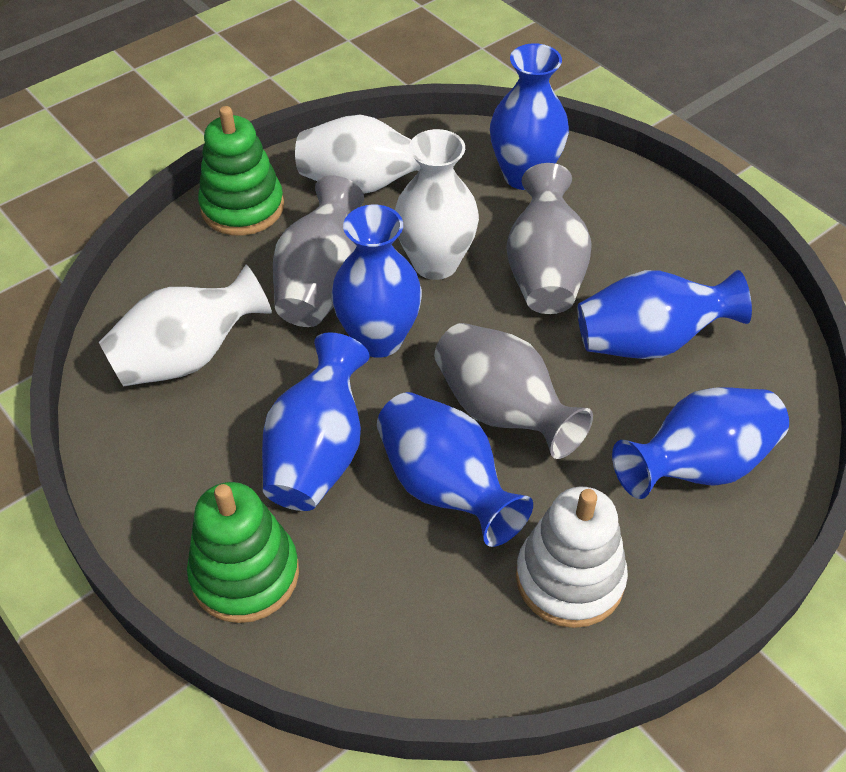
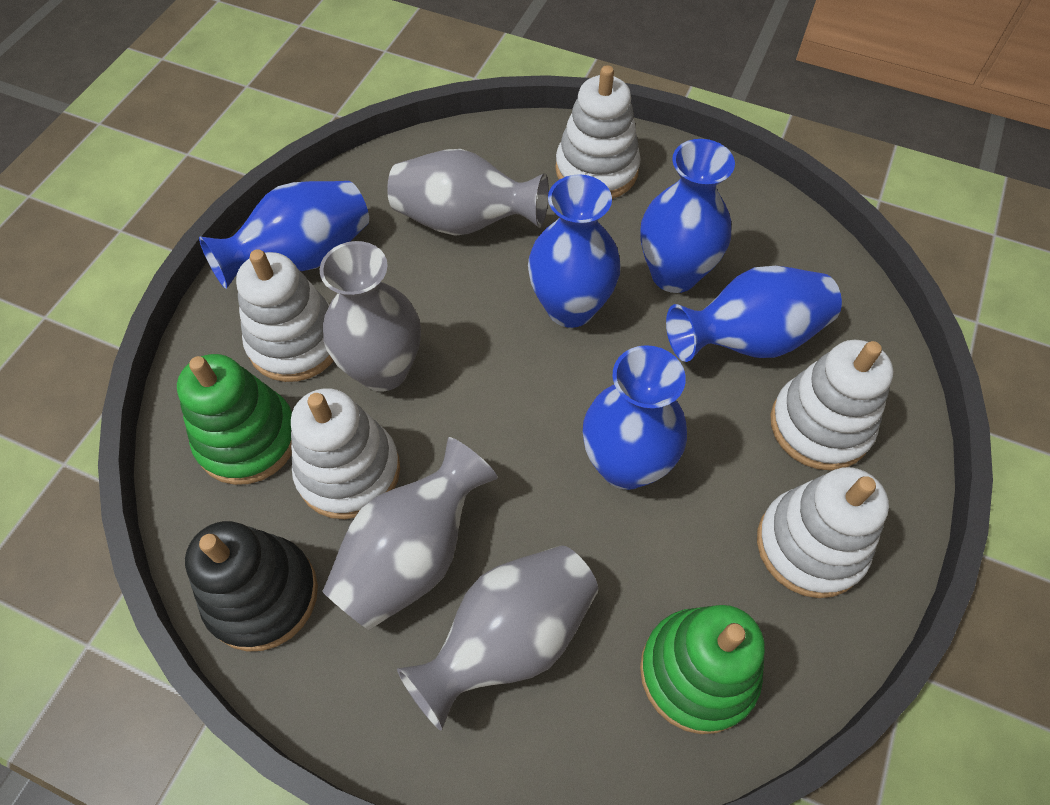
black stacking toy: 0 -> 1
blue vase: 6 -> 5
grey vase: 3 -> 4
white stacking toy: 1 -> 5
white vase: 3 -> 0

